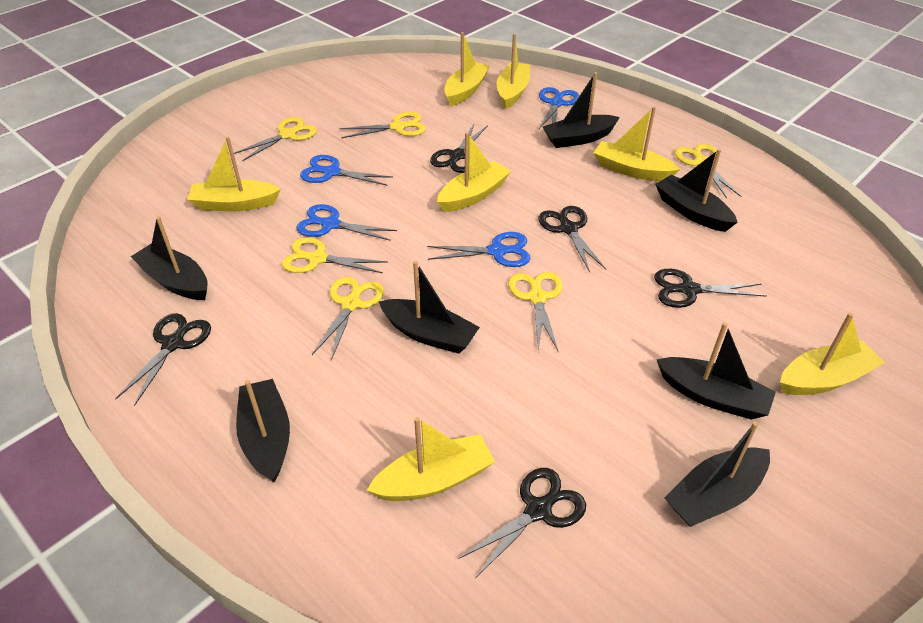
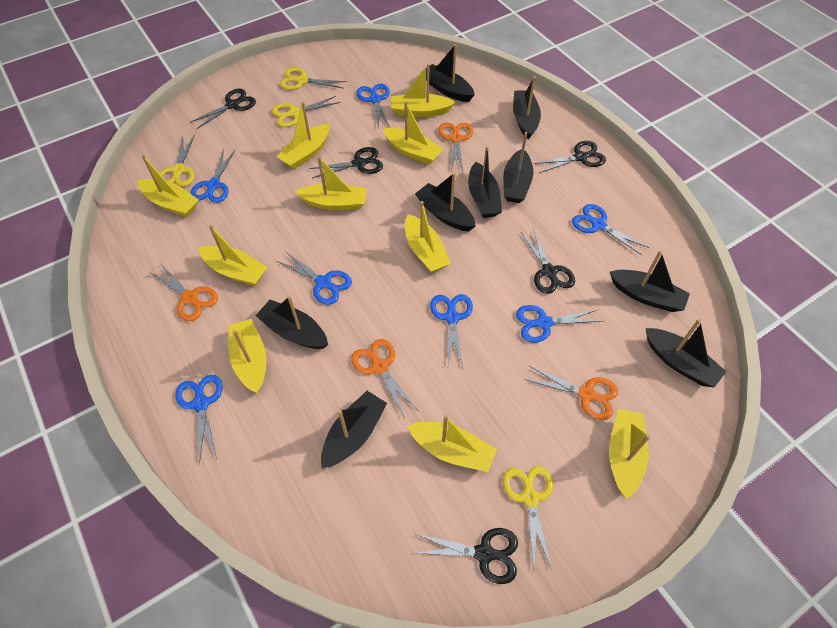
black boat: 7 -> 9
blue scissors: 4 -> 7
orange scissors: 0 -> 4
yellow boat: 7 -> 10
yellow scissors: 6 -> 4

